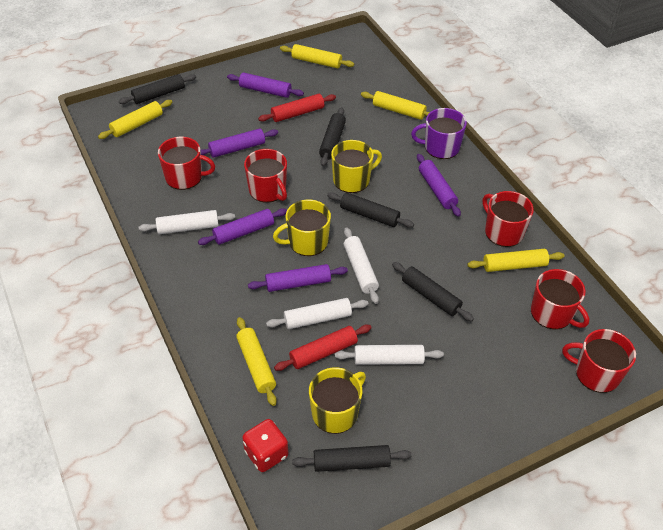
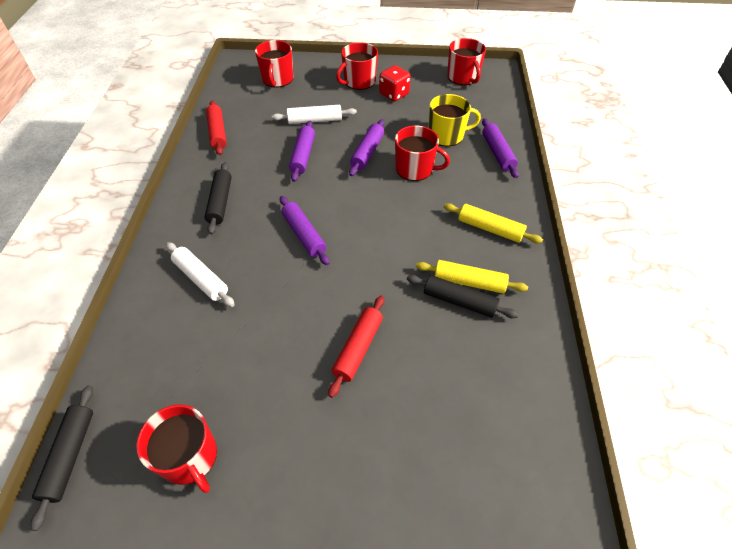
black rolling pin: 5 -> 3
purple mug: 1 -> 0
purple rolling pin: 5 -> 4
white rolling pin: 4 -> 2
yellow mug: 3 -> 1
yellow rolling pin: 5 -> 2

